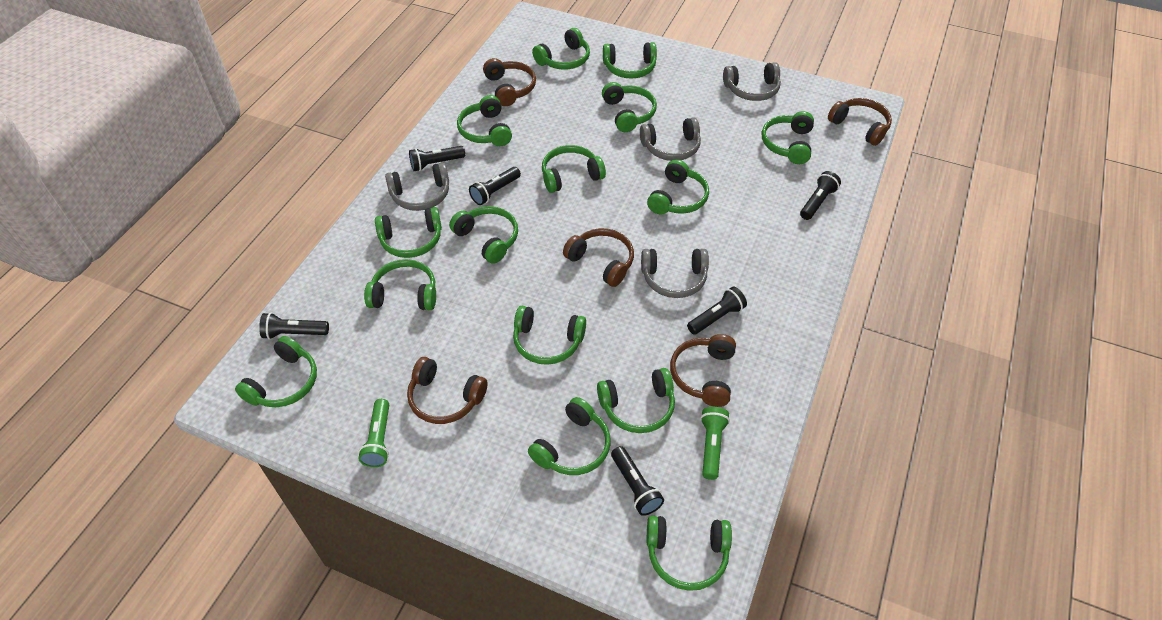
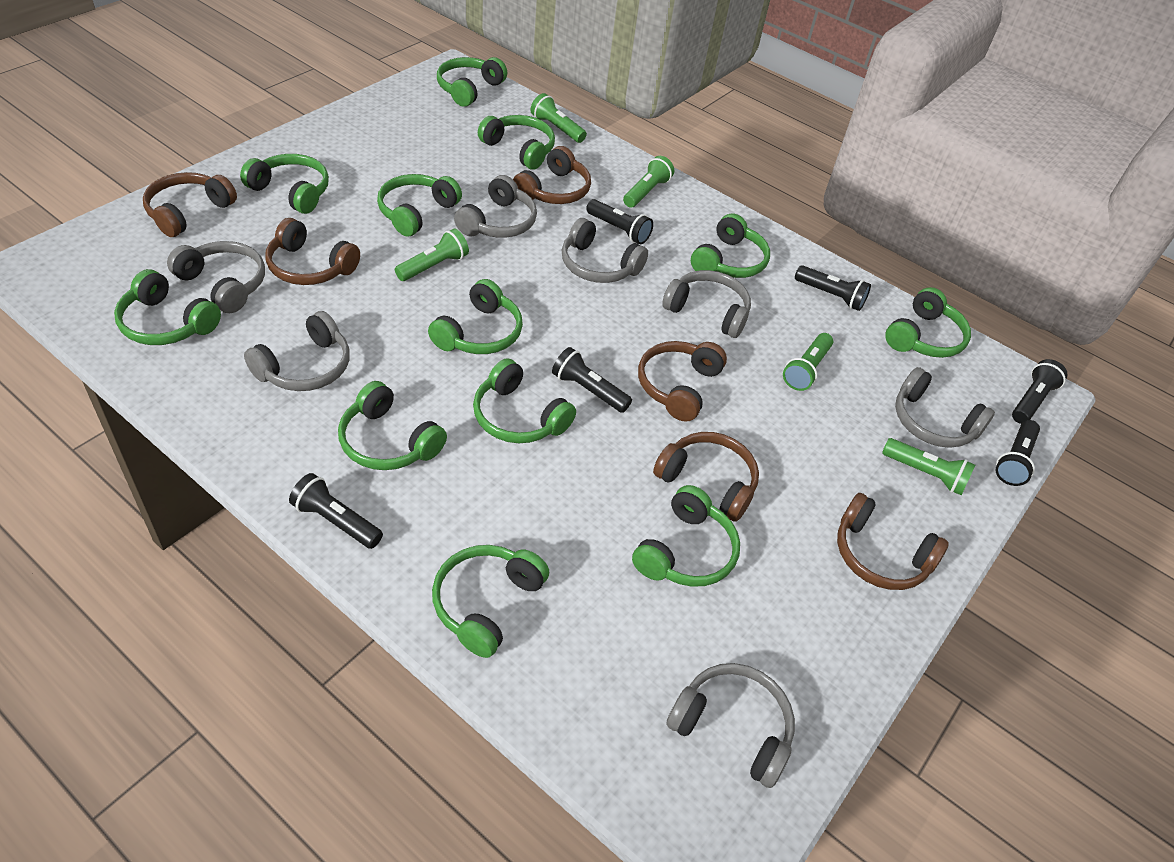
brown headphones: 5 -> 6
green flashlight: 2 -> 5
green headphones: 15 -> 12
grey headphones: 4 -> 7

